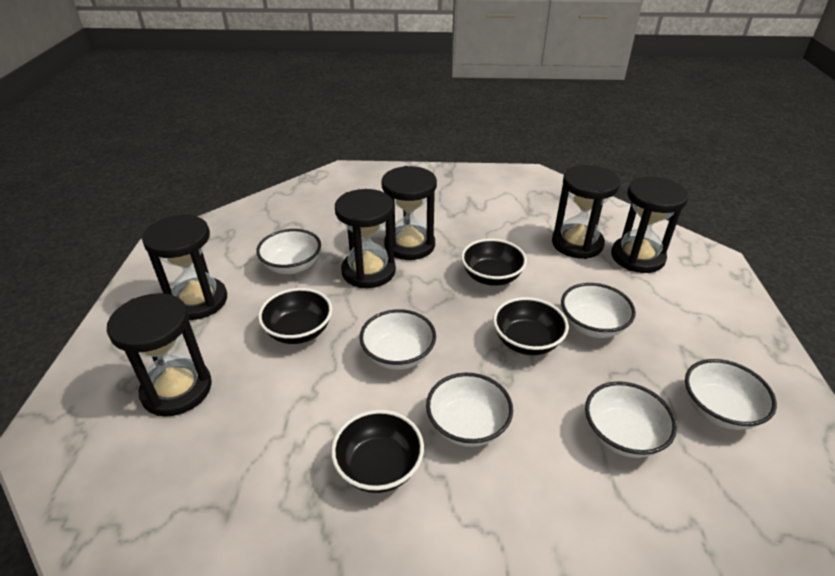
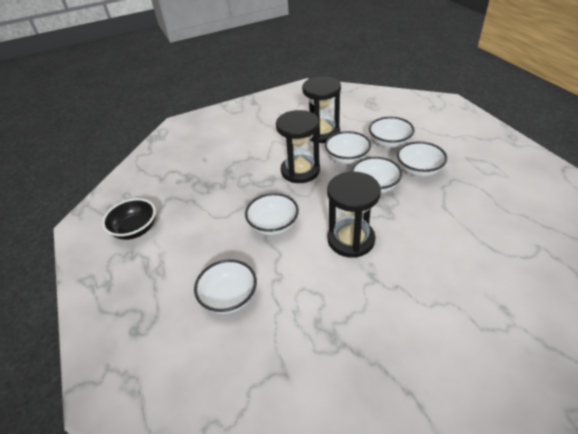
black bowl: 4 -> 1
black hourglass: 6 -> 3

